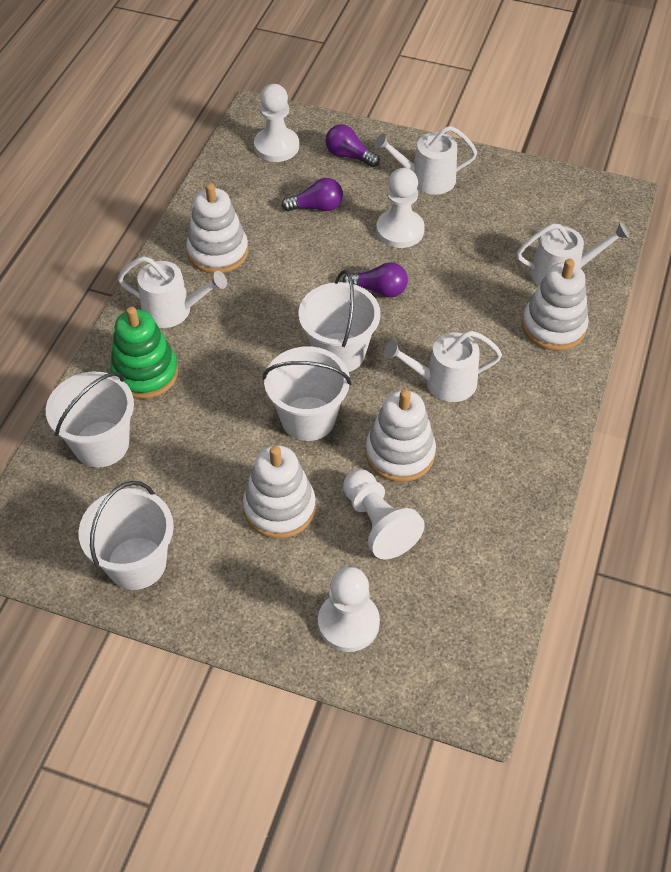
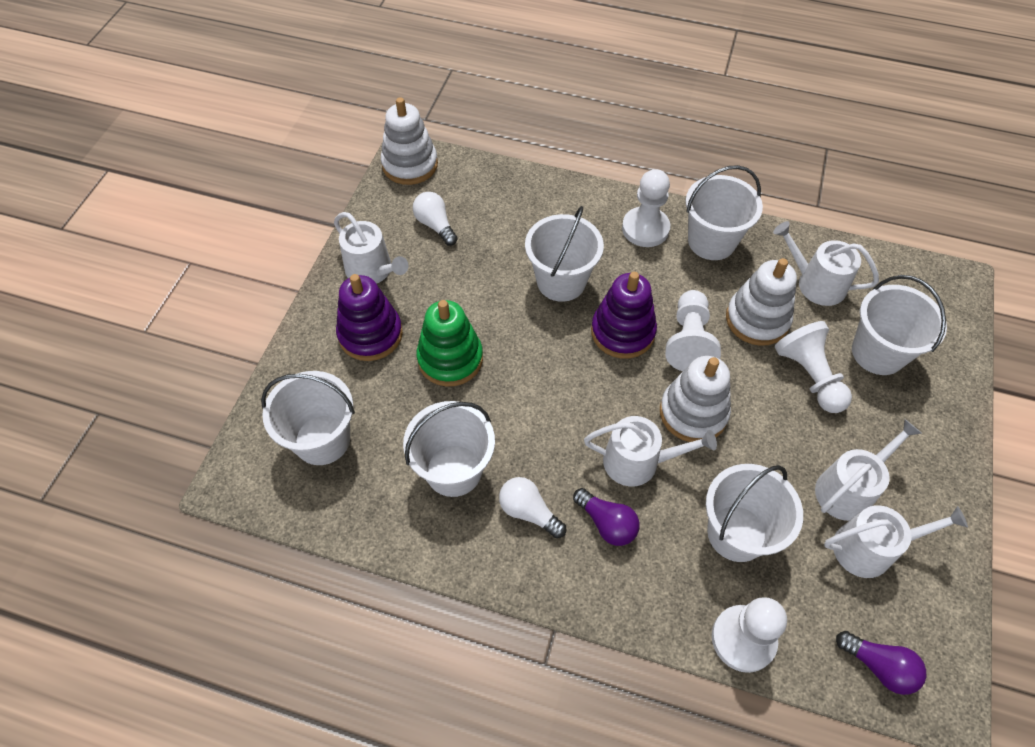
purple light bulb: 3 -> 2
purple stacking toy: 0 -> 2
white bucket: 4 -> 6
white light bulb: 0 -> 2
white stacking toy: 4 -> 3
white watering can: 4 -> 5

